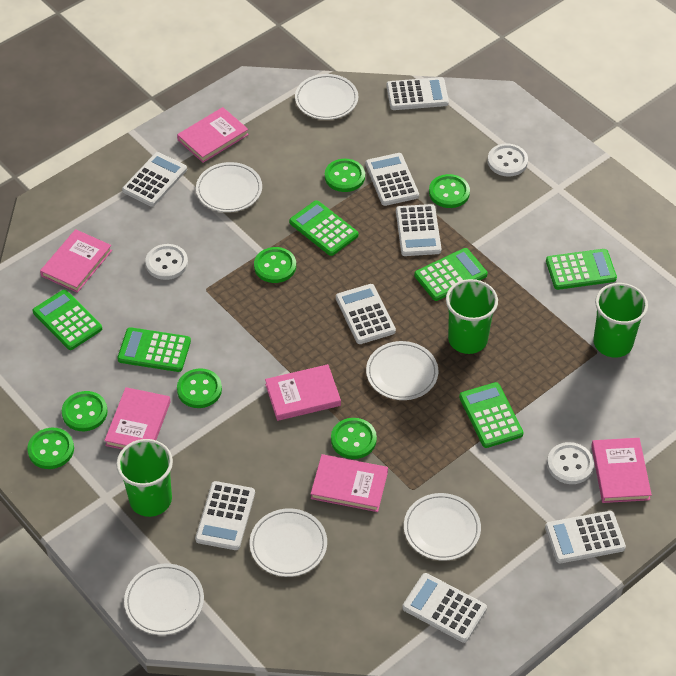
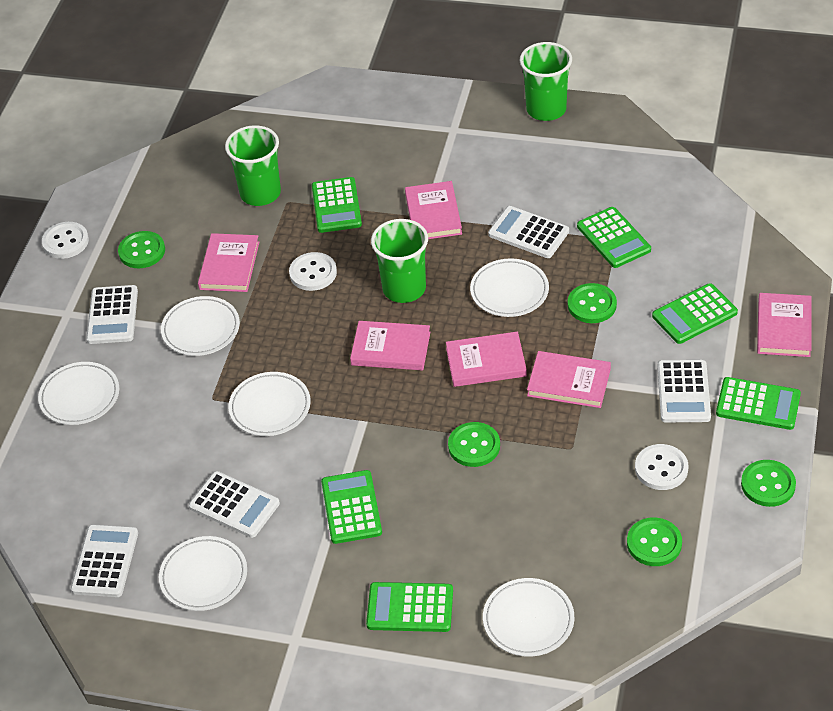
green button: 7 -> 5
white calculator: 8 -> 5

